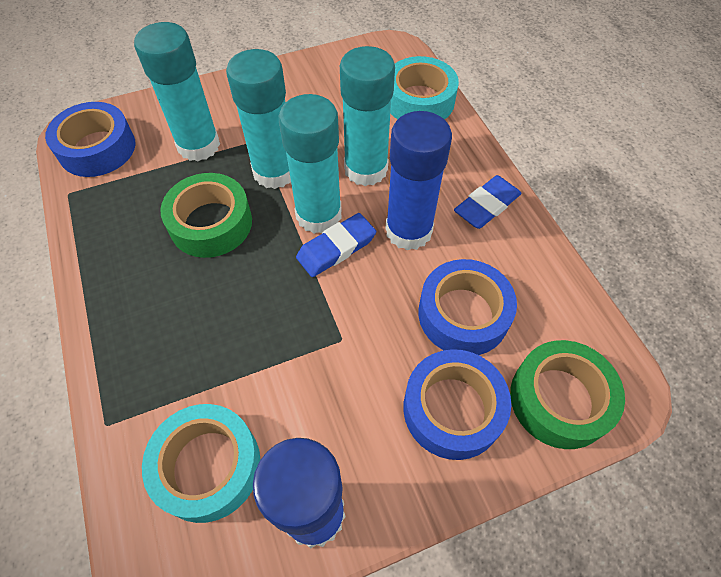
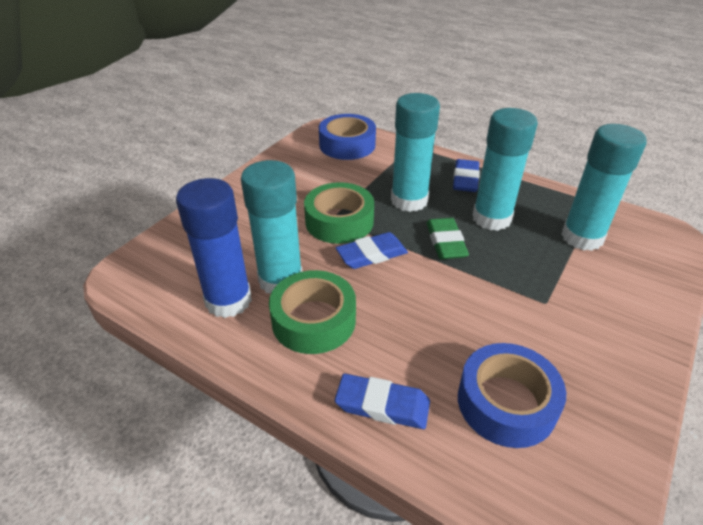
blue eraser: 2 -> 3
blue glue stick: 2 -> 1
blue tape: 3 -> 2
green eraser: 0 -> 1
turquoise tape: 2 -> 0

